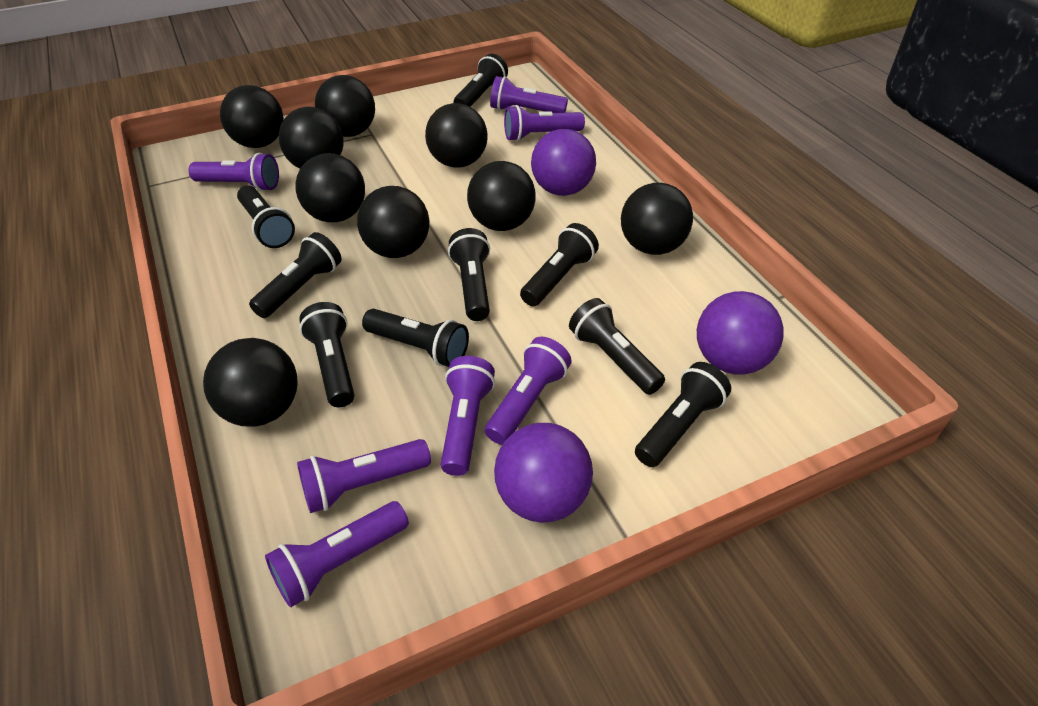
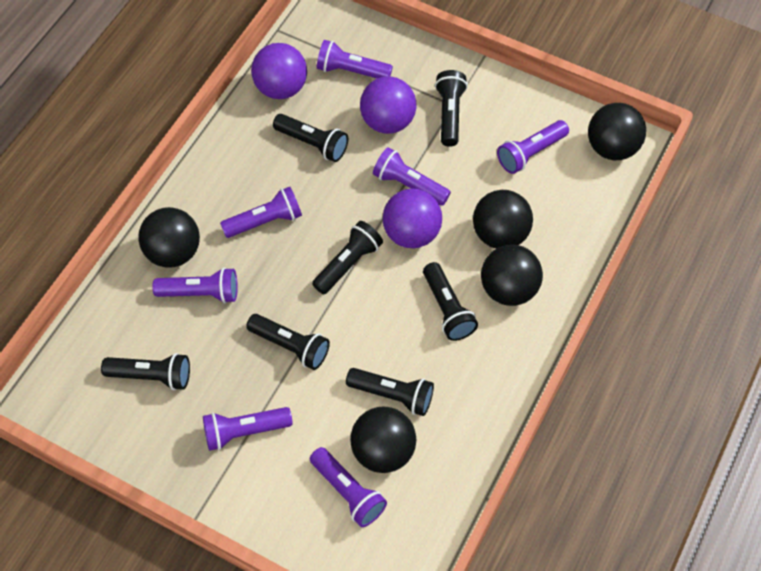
black ball: 9 -> 5
black flashlight: 9 -> 7

